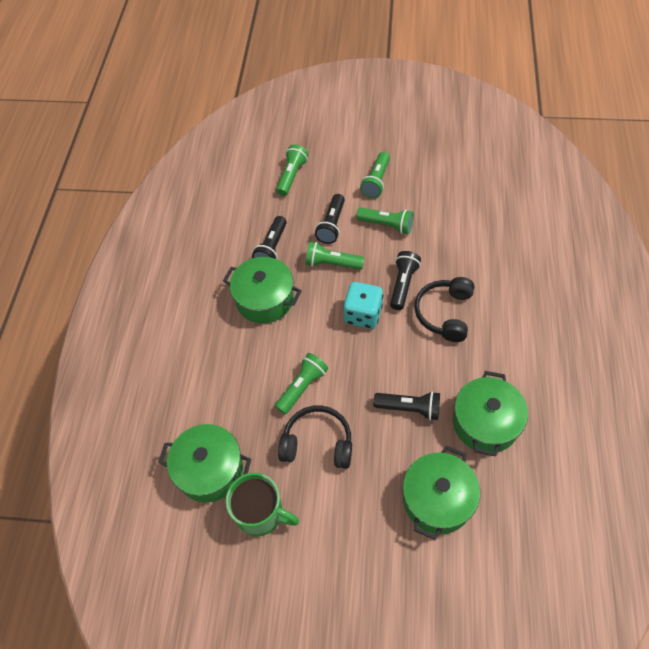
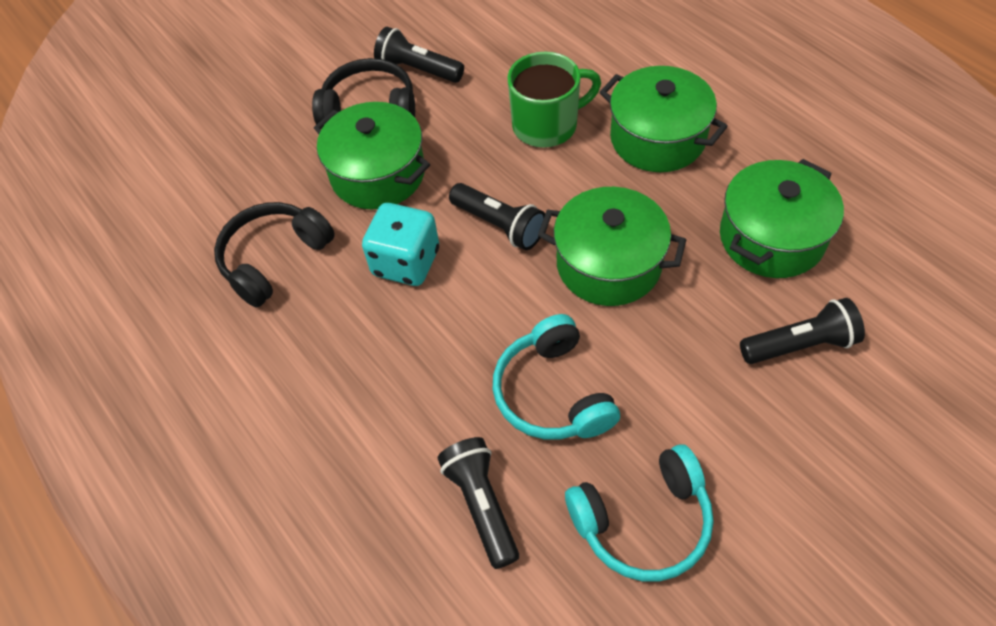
green flashlight: 5 -> 0
turquoise headphones: 0 -> 2

